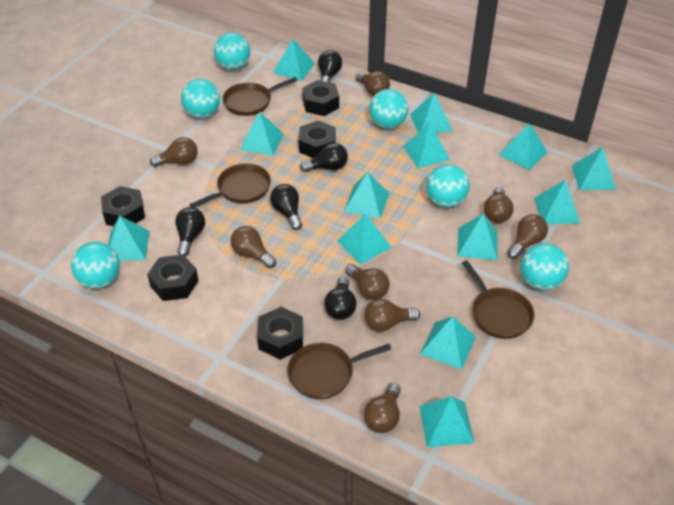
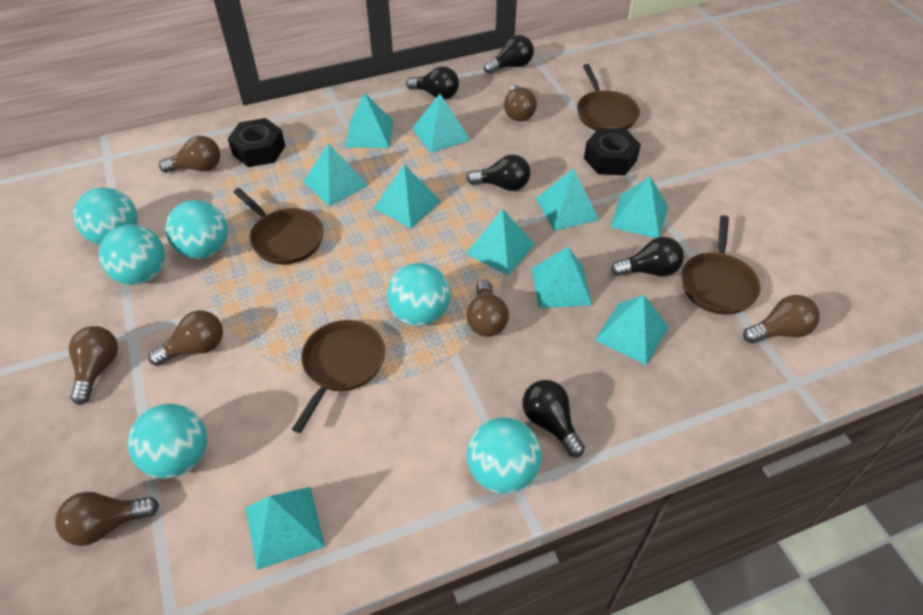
black nut: 5 -> 2
brown light bulb: 8 -> 7
turquoise pyramid: 13 -> 10

